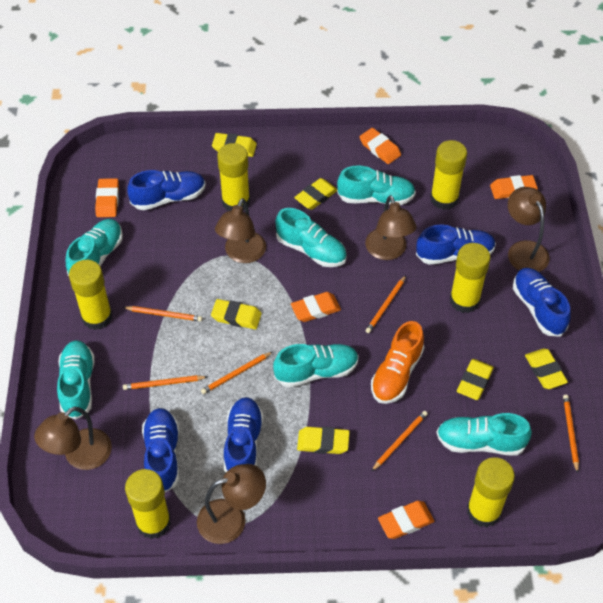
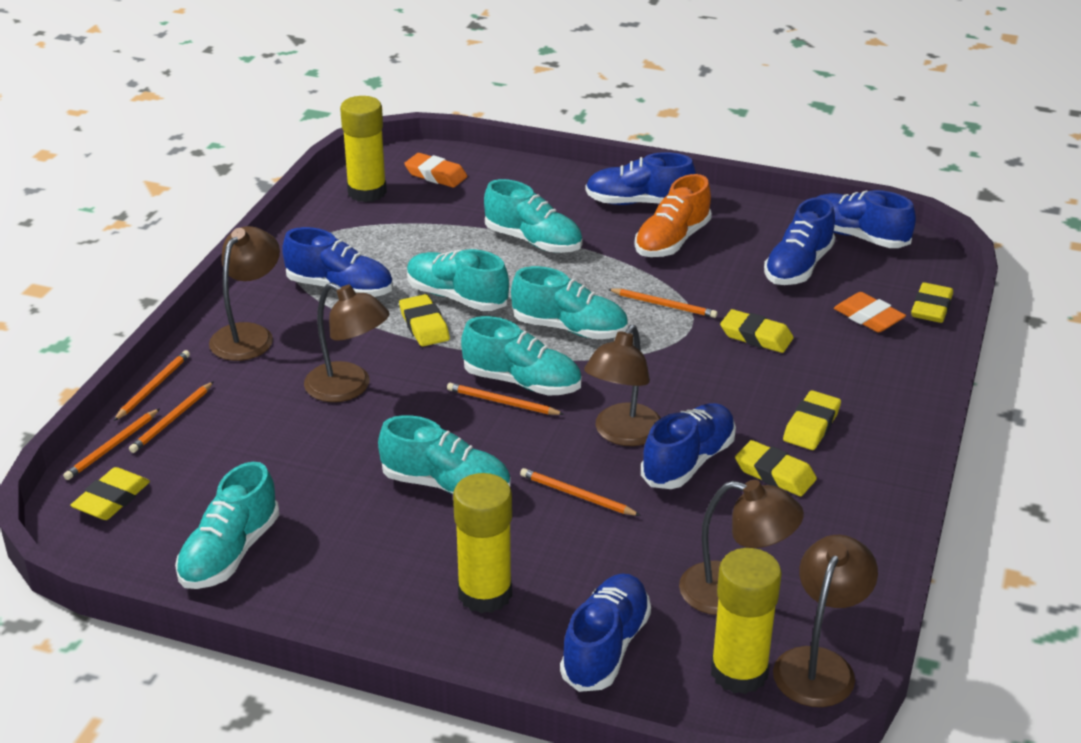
blue shoe: 5 -> 6
orange eraser: 5 -> 2
yellow glue stick: 6 -> 3

